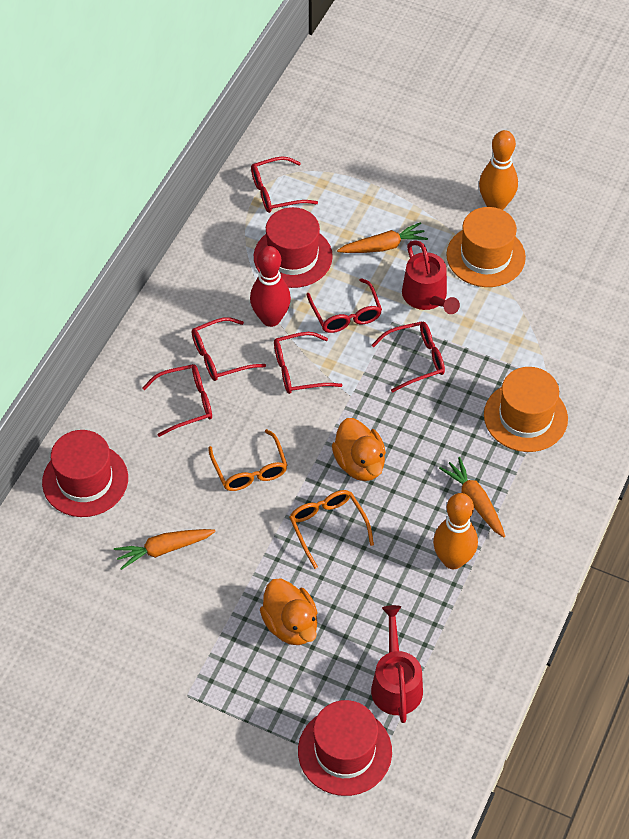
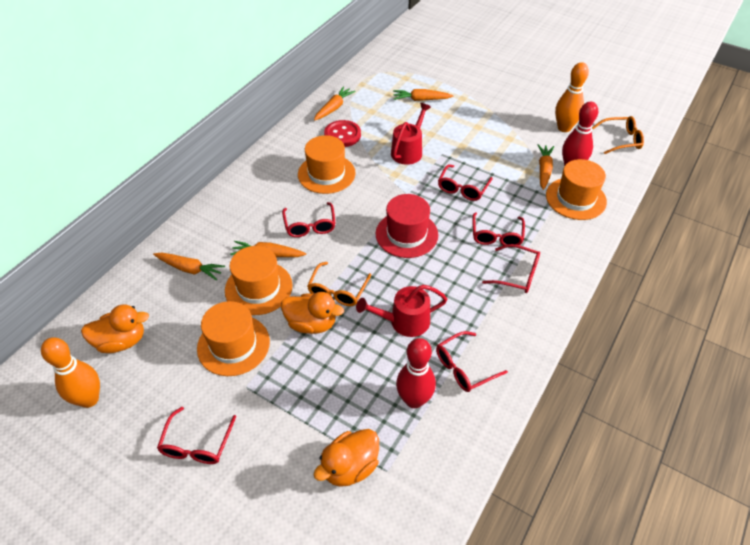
orange carrot: 3 -> 5
orange duck: 2 -> 3
orange hat: 2 -> 4
red bowling pin: 1 -> 2
red button: 0 -> 1
red hat: 3 -> 1

